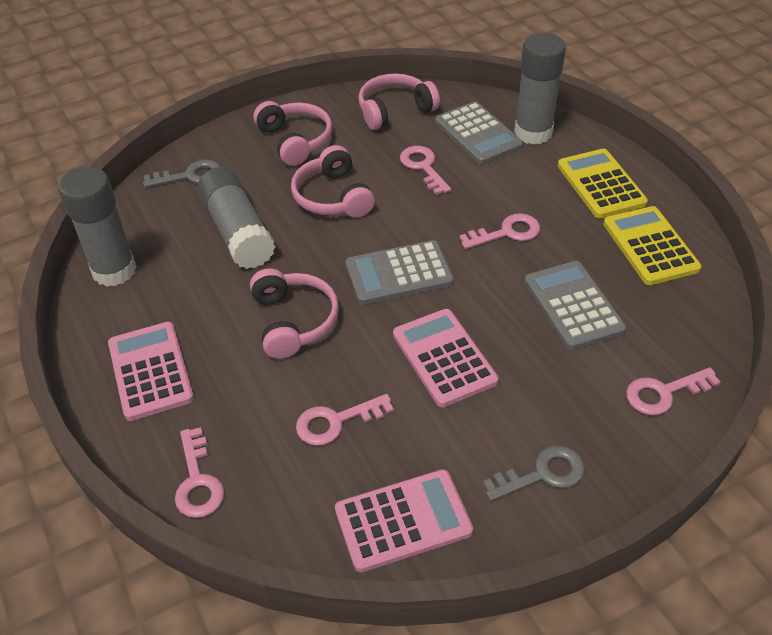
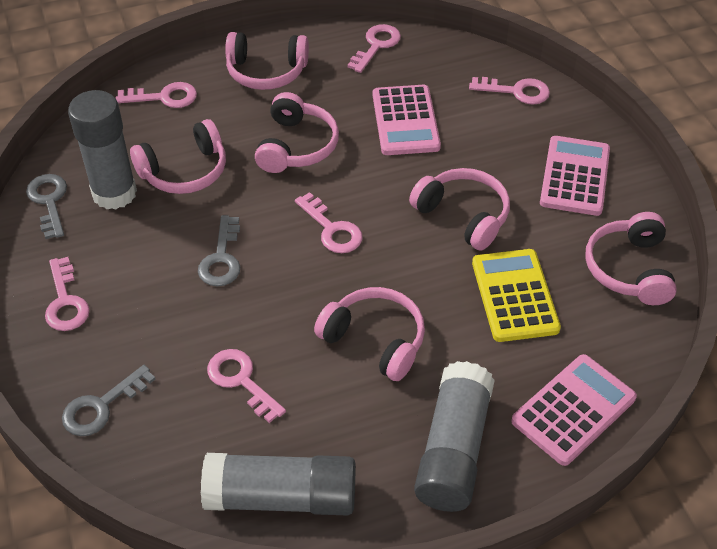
grey calculator: 3 -> 0
grey key: 2 -> 3
pink headphones: 4 -> 6
pink key: 5 -> 6
yellow calculator: 2 -> 1

